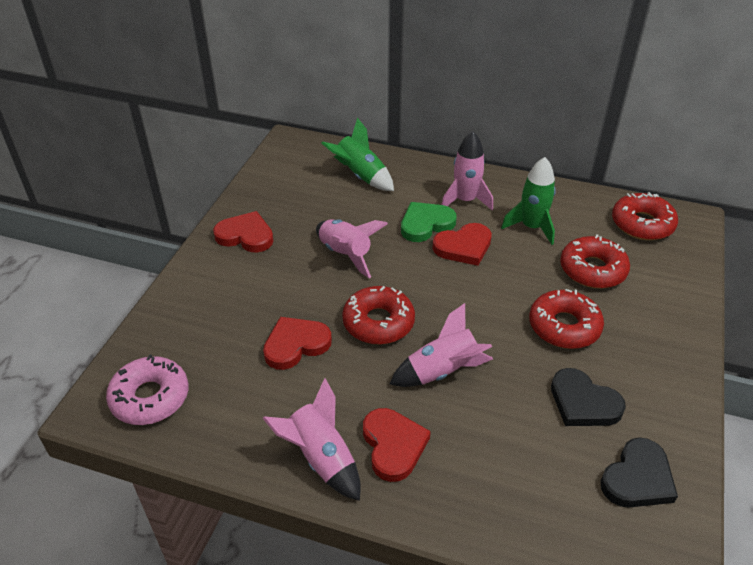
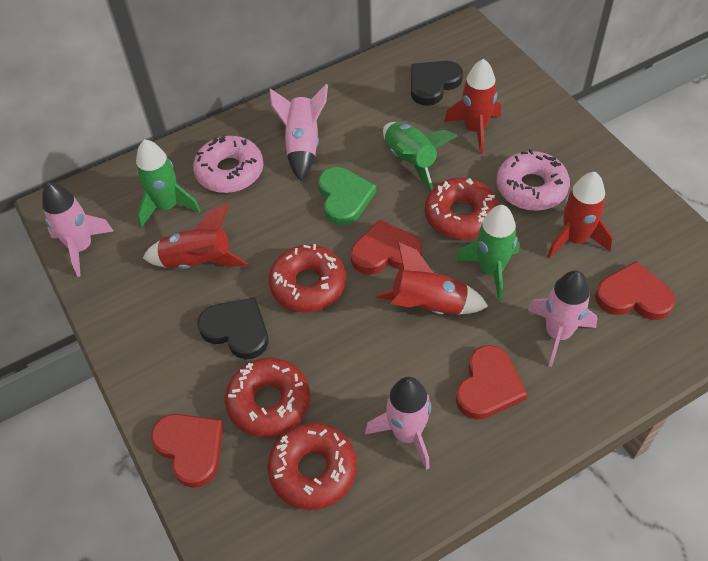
green rocket: 2 -> 3
pink donut: 1 -> 2
red rocket: 0 -> 4

